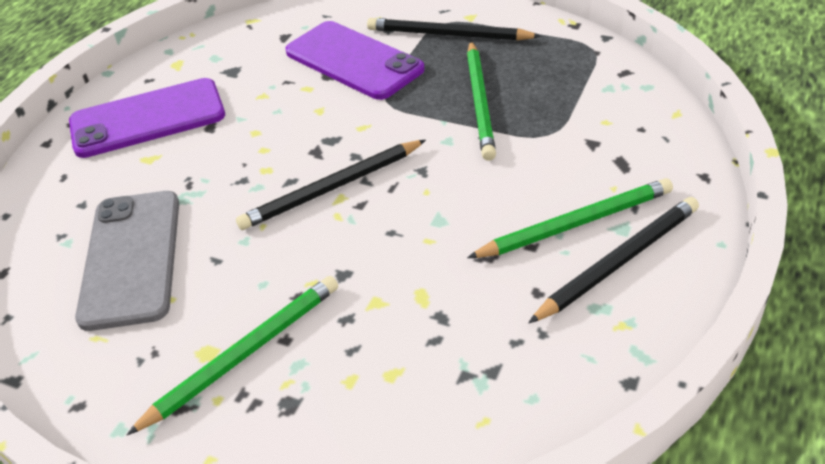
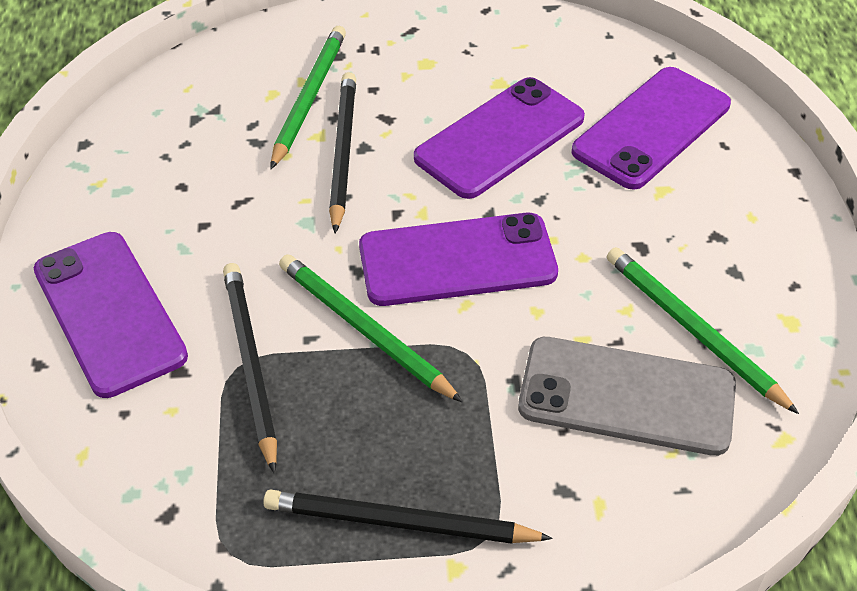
purple phone: 2 -> 4

